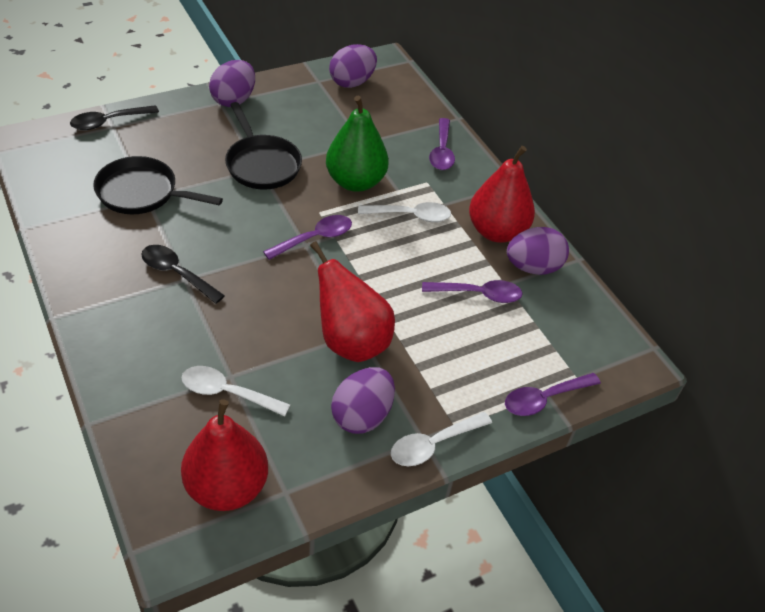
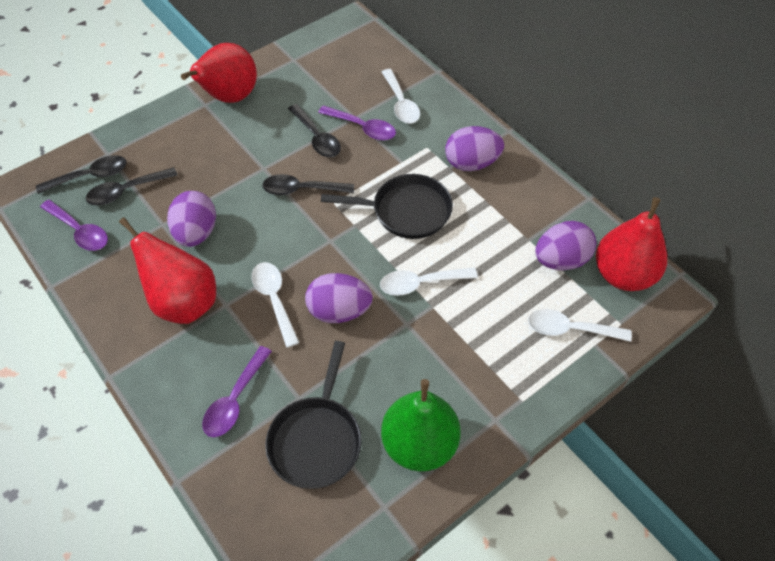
black spoon: 2 -> 4
purple spoon: 4 -> 3
white spoon: 3 -> 4

